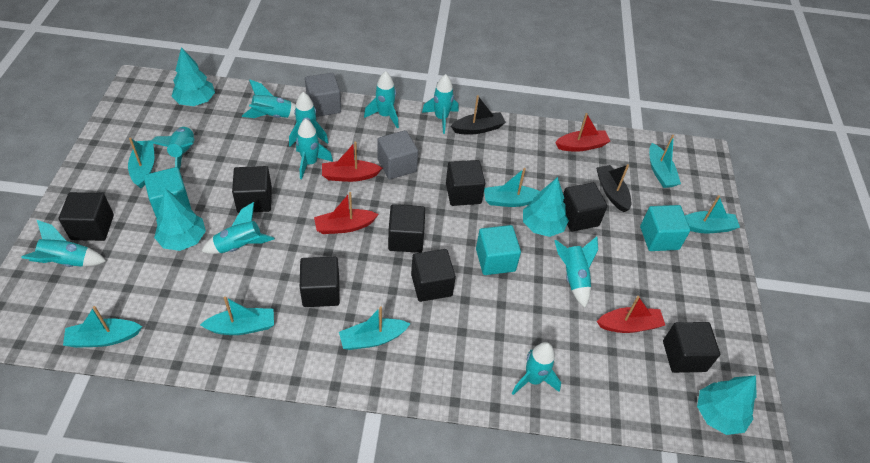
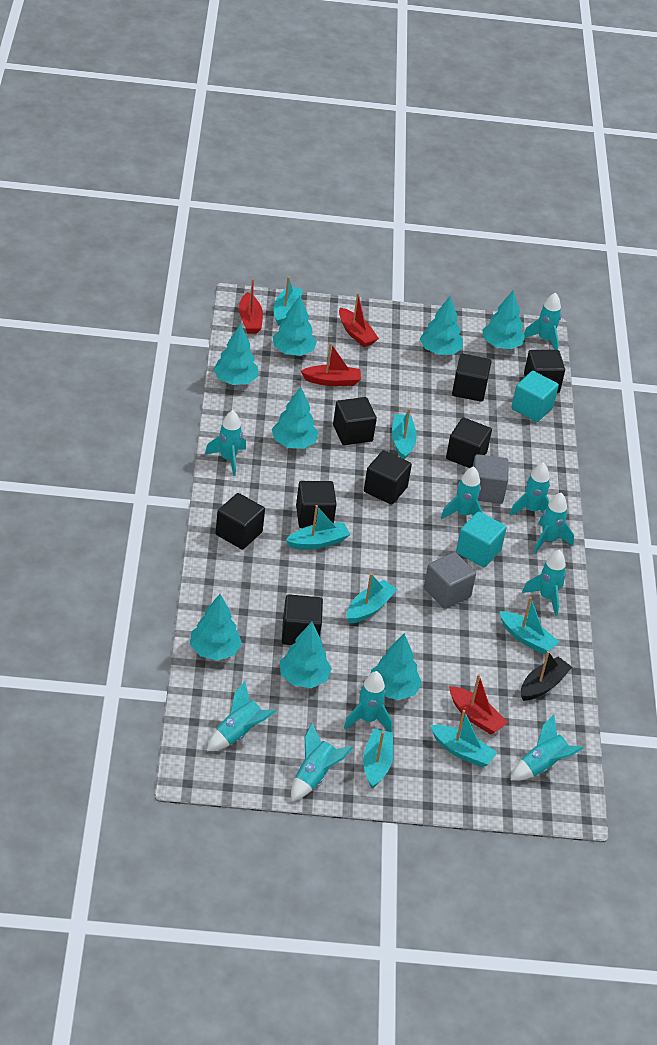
black boat: 2 -> 1
turquoise cube: 3 -> 2
turquoise tree: 4 -> 8

